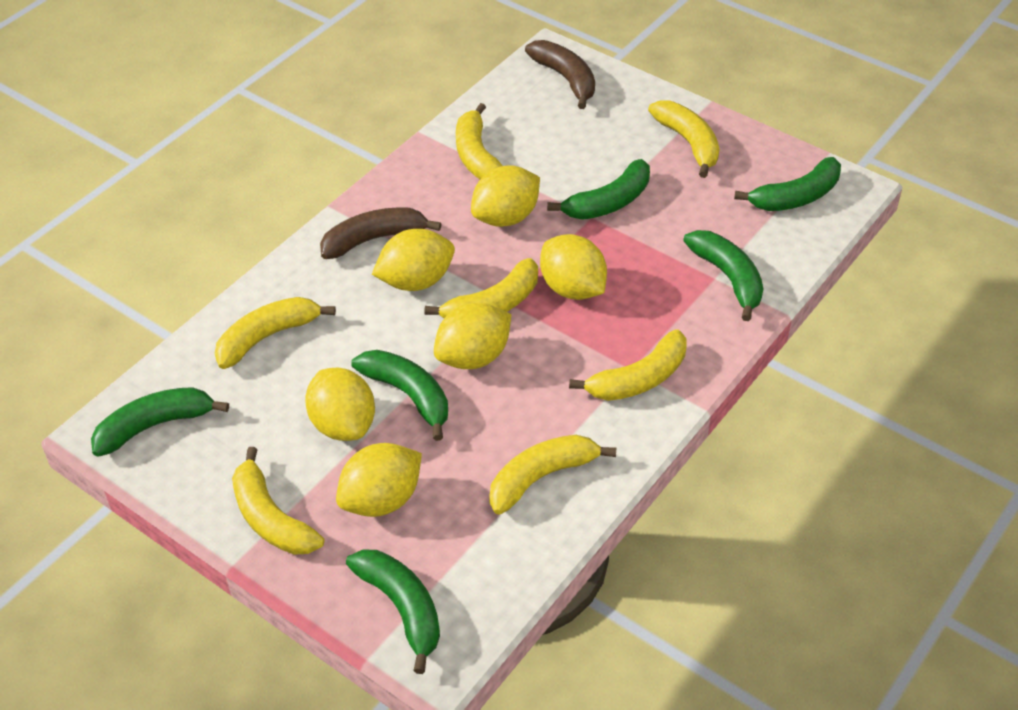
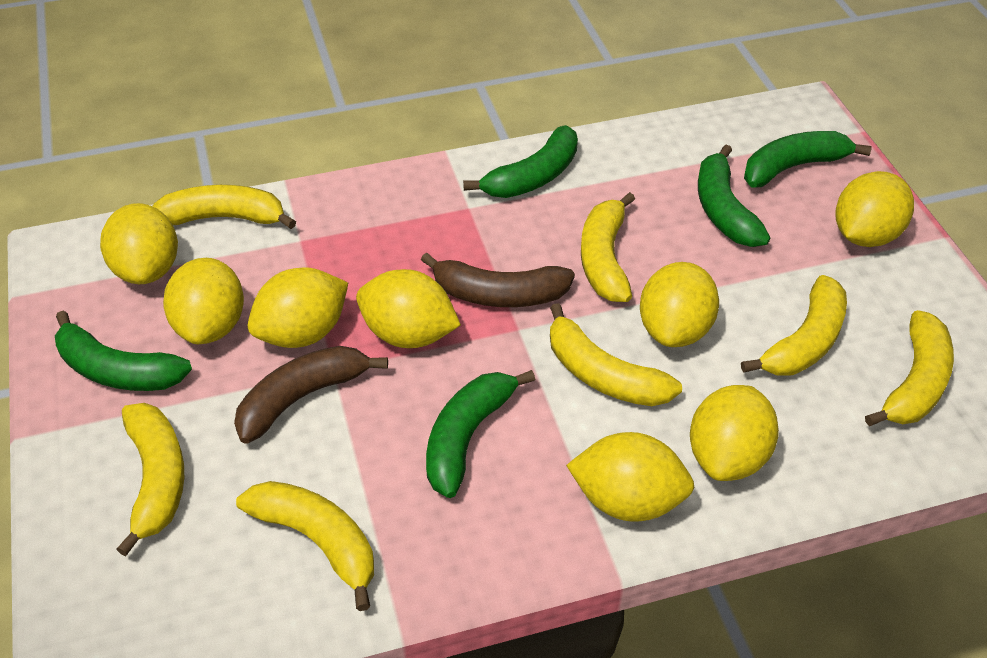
green banana: 6 -> 5
yellow lemon: 6 -> 8

